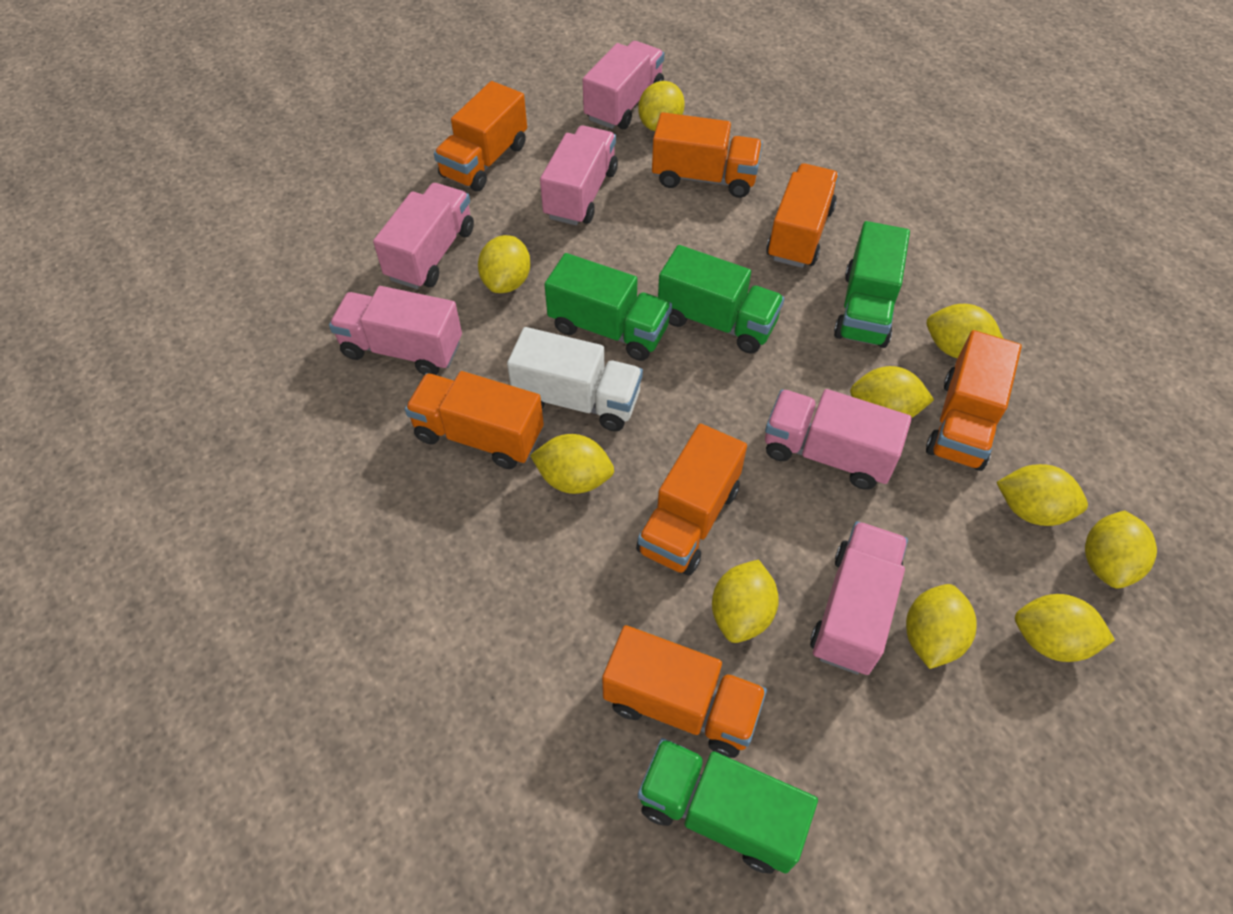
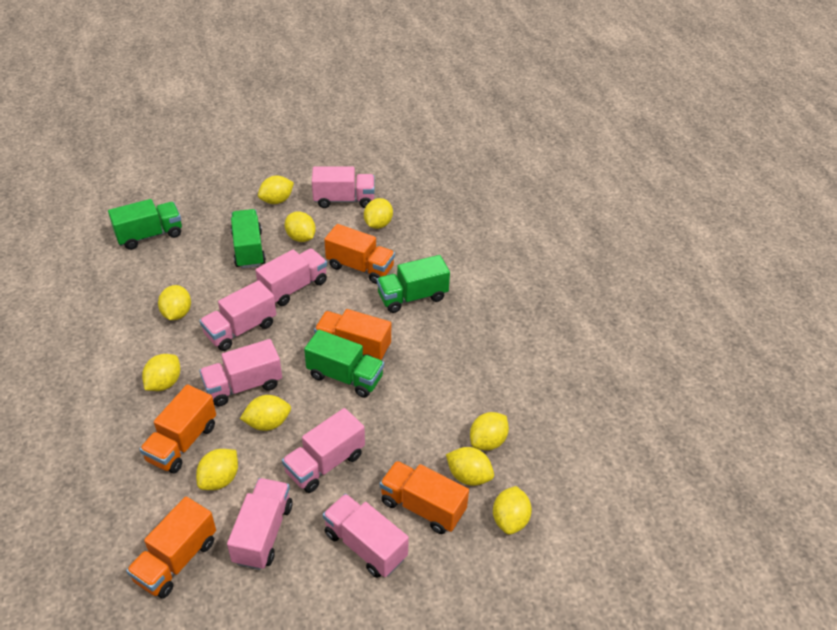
orange truck: 7 -> 5
pink truck: 6 -> 7
white truck: 1 -> 0

